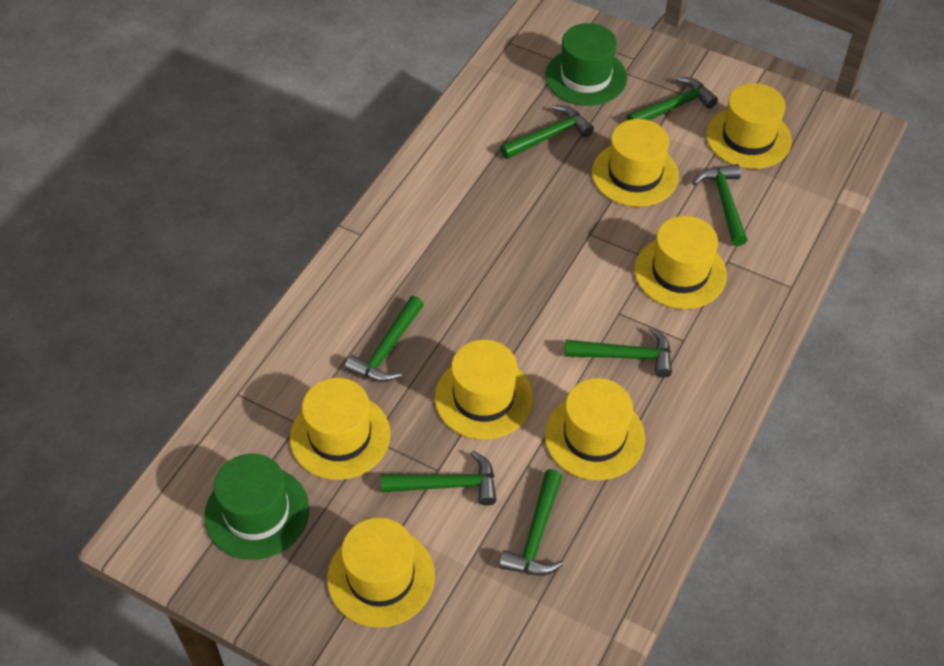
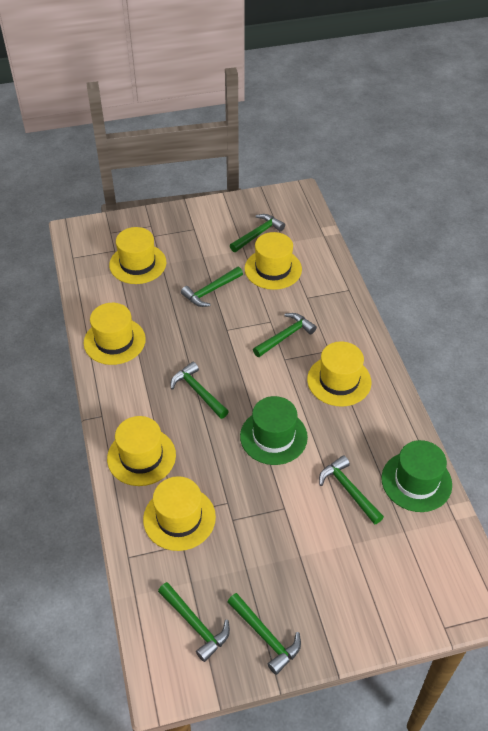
yellow hat: 7 -> 6

